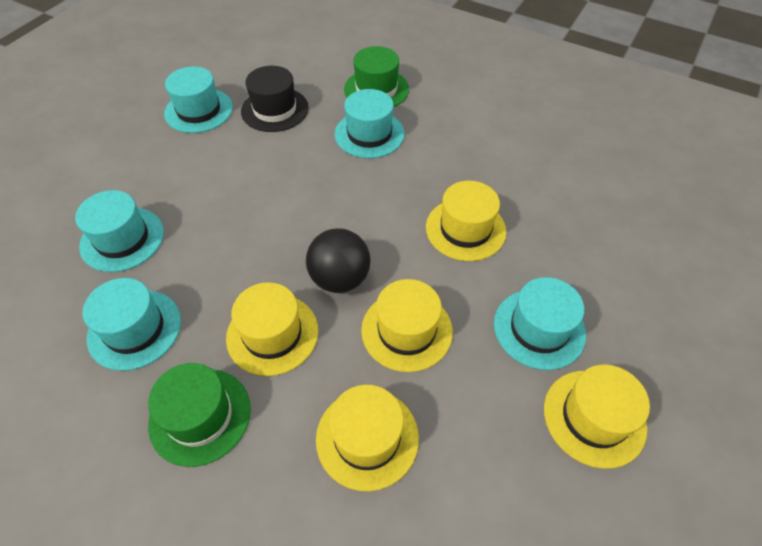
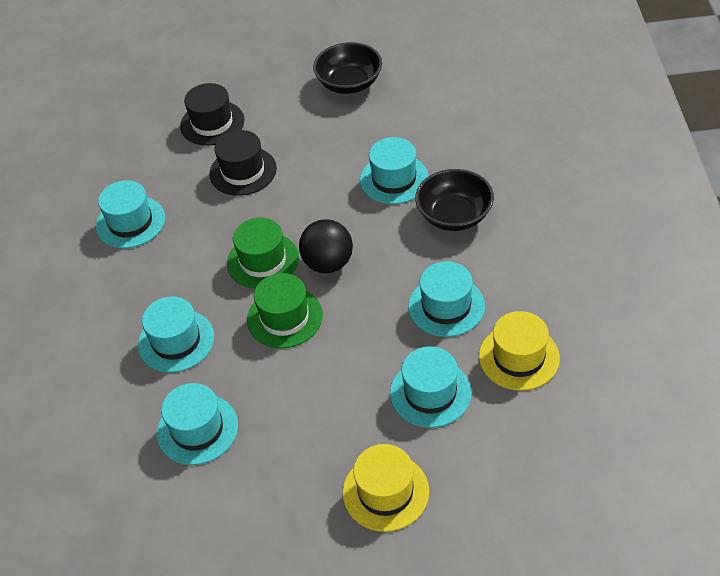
black bowl: 0 -> 2
black hat: 1 -> 2
turquoise hat: 5 -> 6
yellow hat: 5 -> 2

